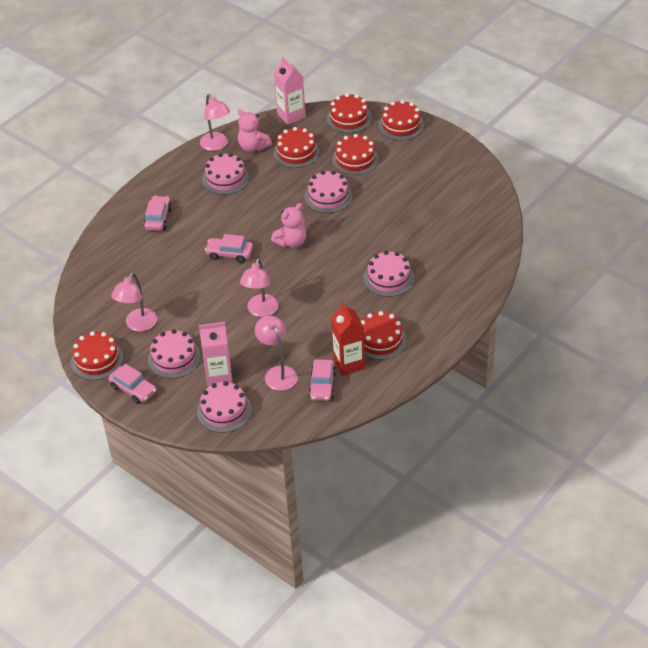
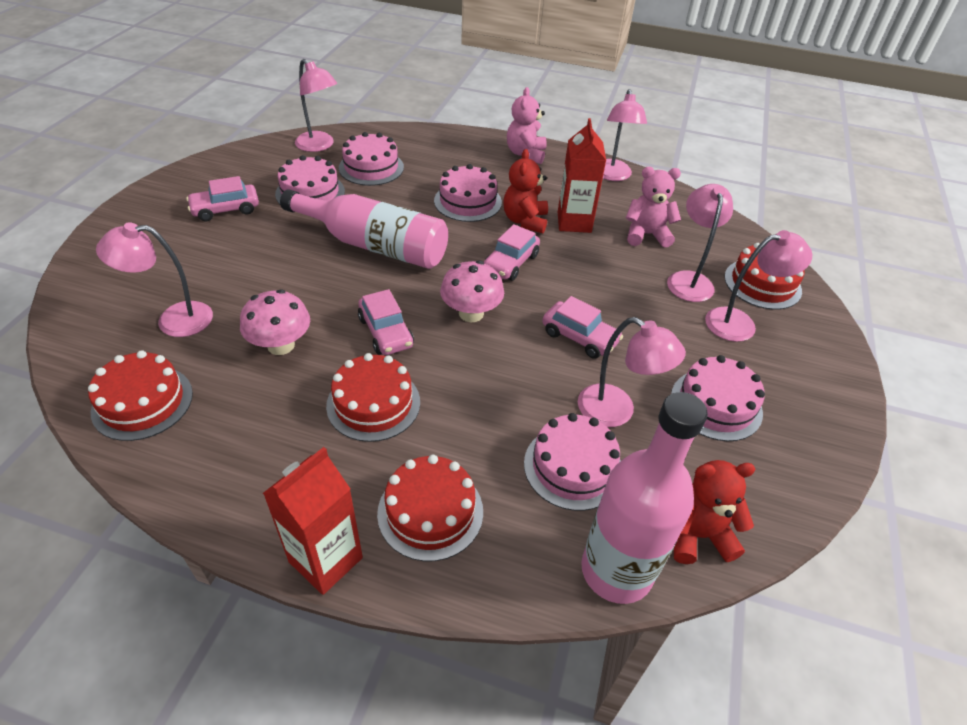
pink bottle: 0 -> 2
pink carton: 2 -> 0
pink lamp: 4 -> 6
pink mushroom: 0 -> 2
red cake: 6 -> 4
red carton: 1 -> 2
red teddy bear: 0 -> 2

